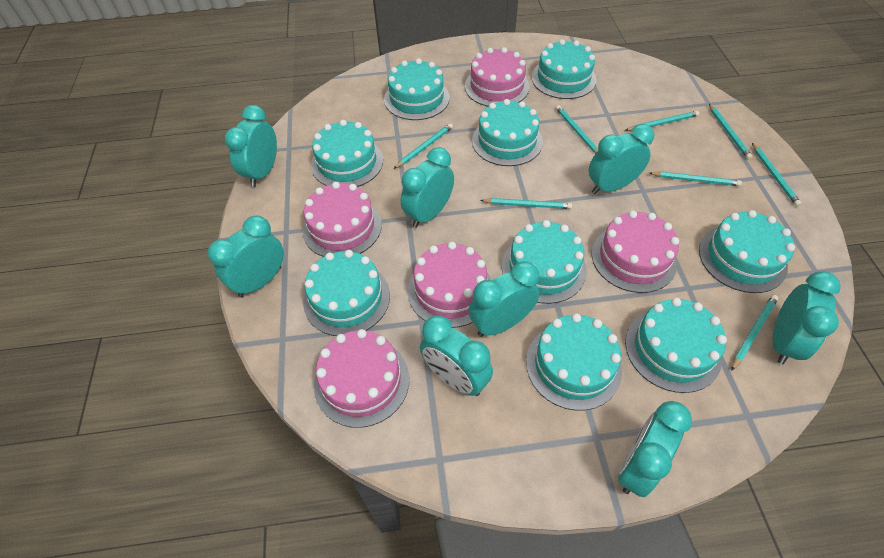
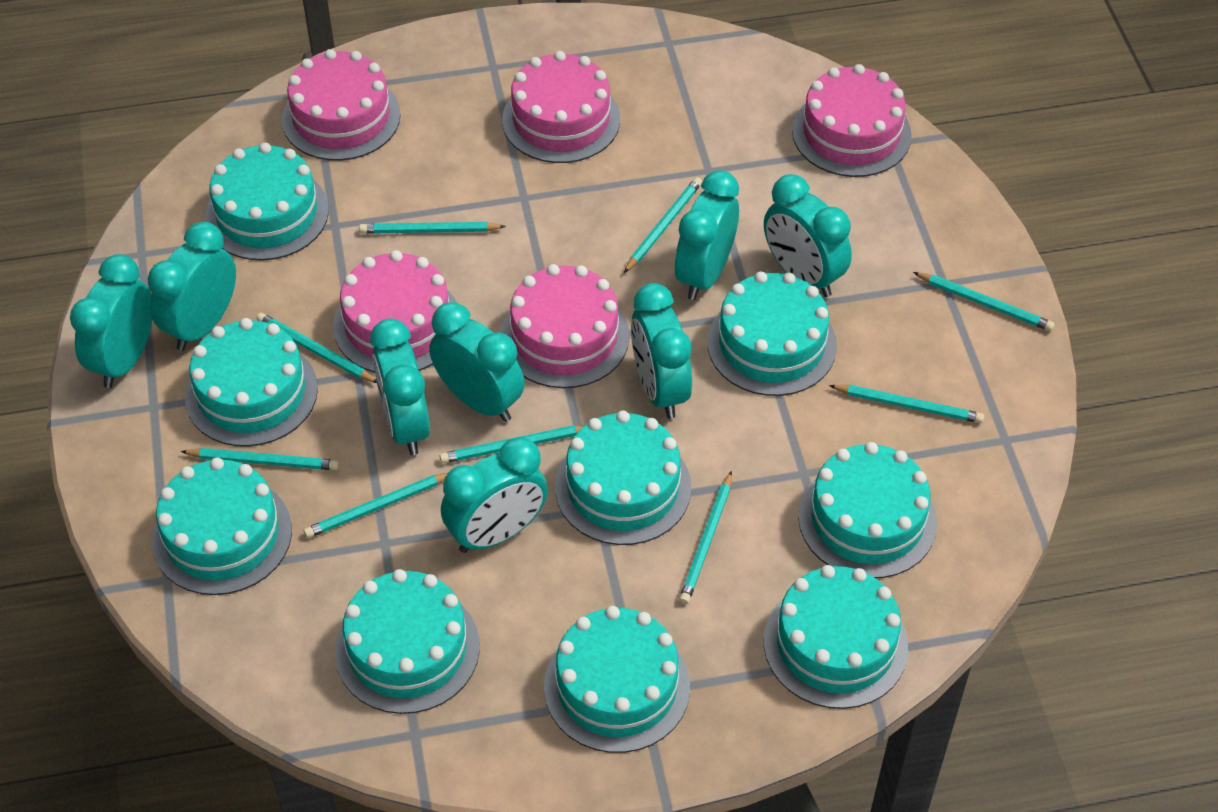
turquoise pencil: 8 -> 9

